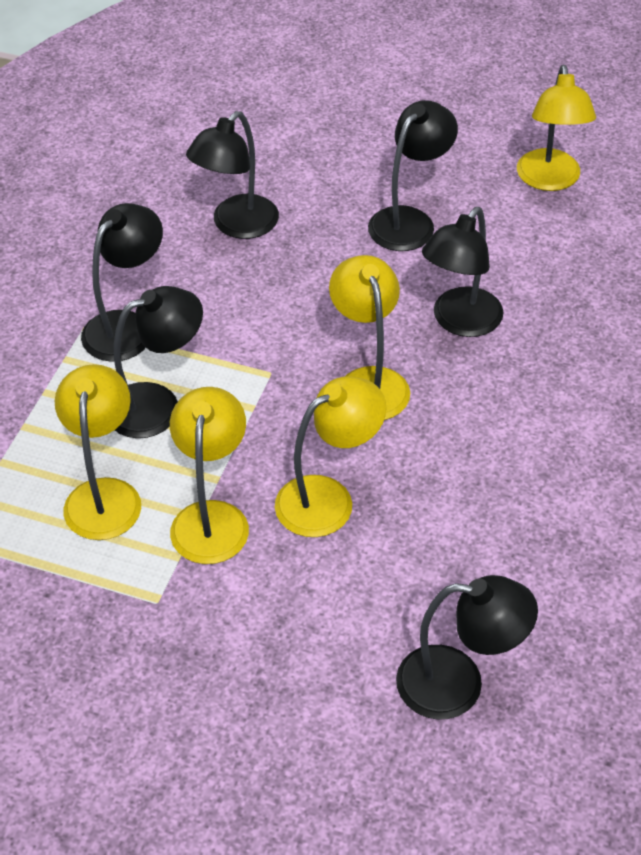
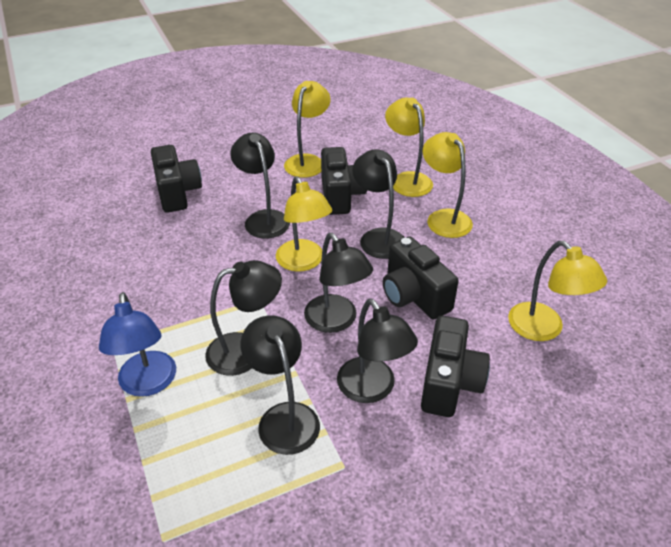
black camera: 0 -> 4
blue lamp: 0 -> 1

